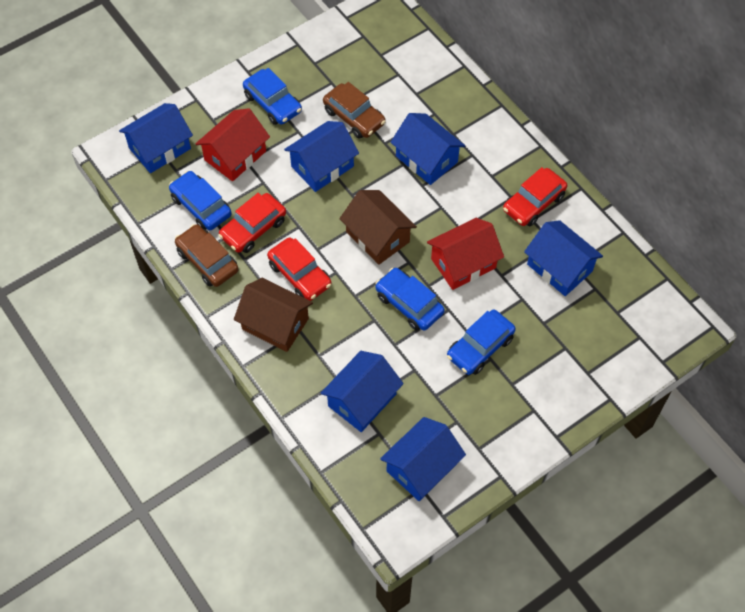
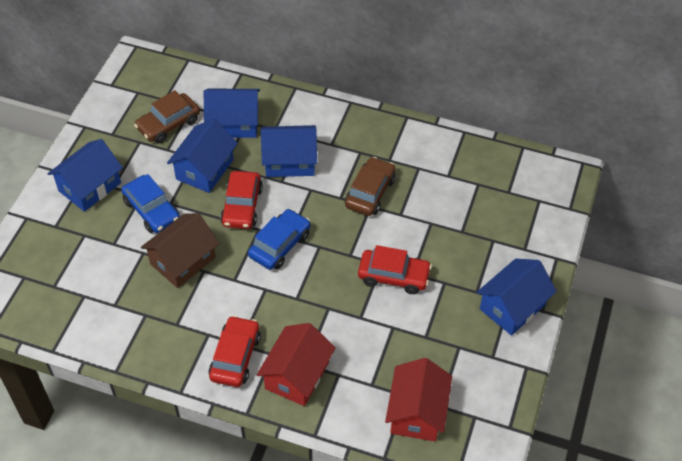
blue car: 4 -> 2
blue house: 6 -> 5
brown house: 2 -> 1

